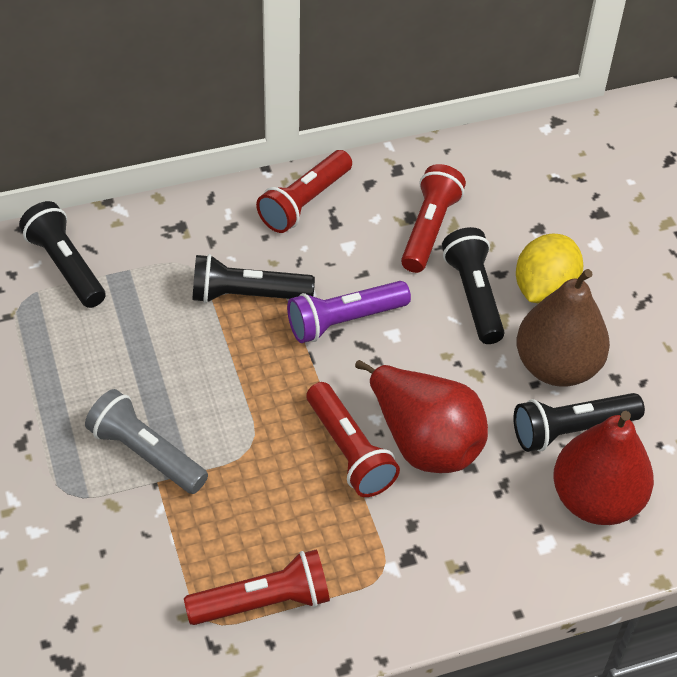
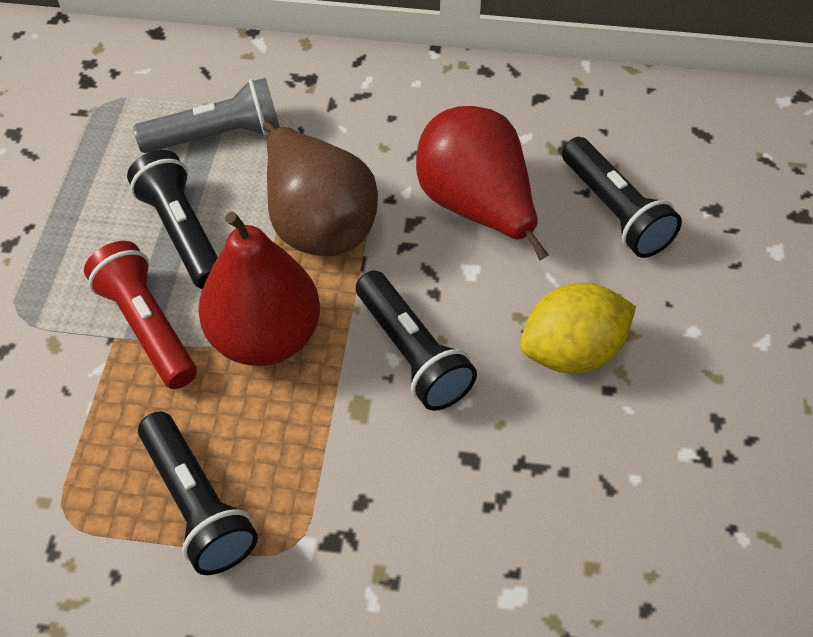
purple flashlight: 1 -> 0
red flashlight: 4 -> 1

